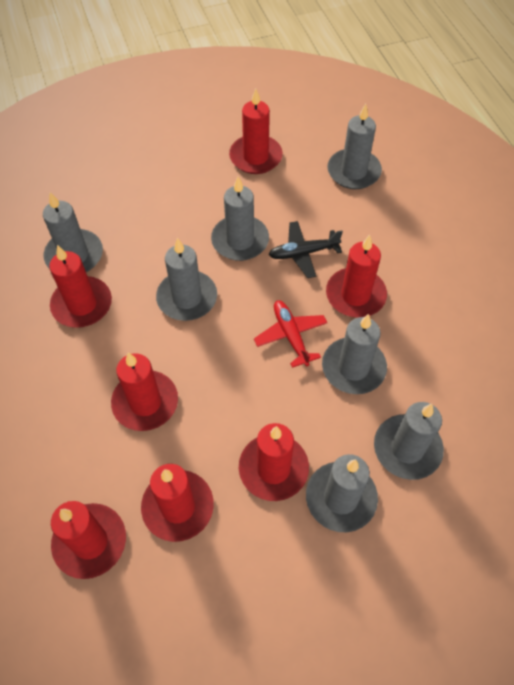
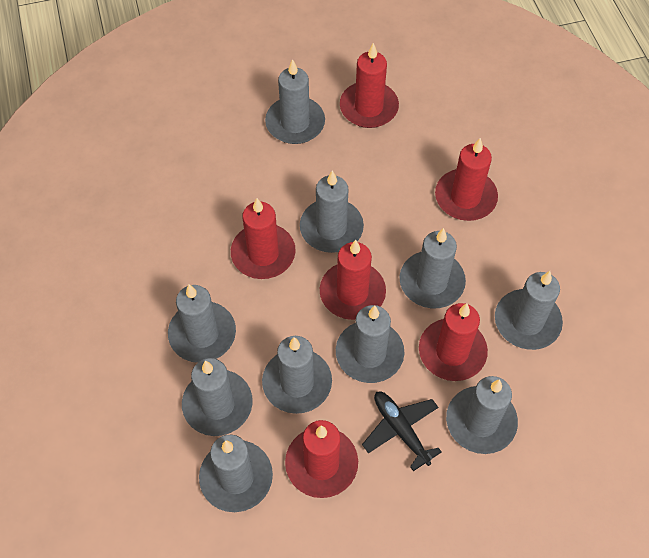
grey candle: 7 -> 10
red candle: 7 -> 6
red plane: 1 -> 0

